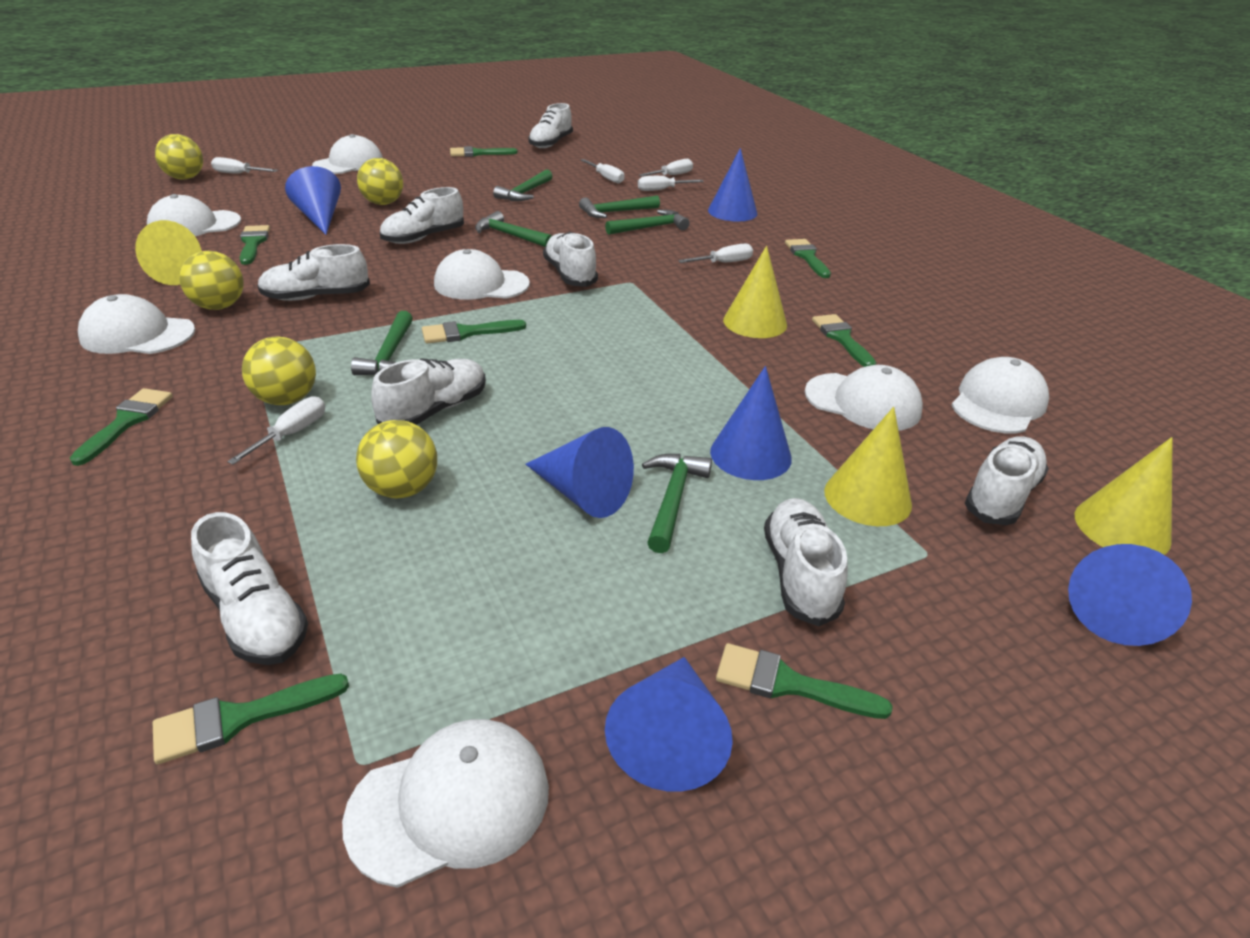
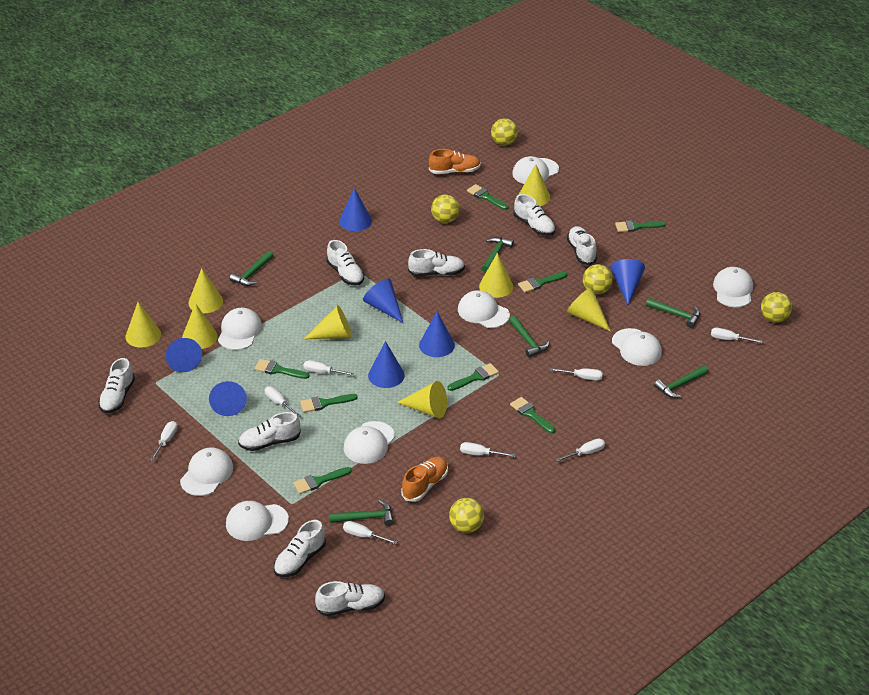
blue cone: 6 -> 7
orange shoe: 0 -> 2
white cap: 7 -> 8
white screwdriver: 6 -> 8
yellow cone: 4 -> 8

